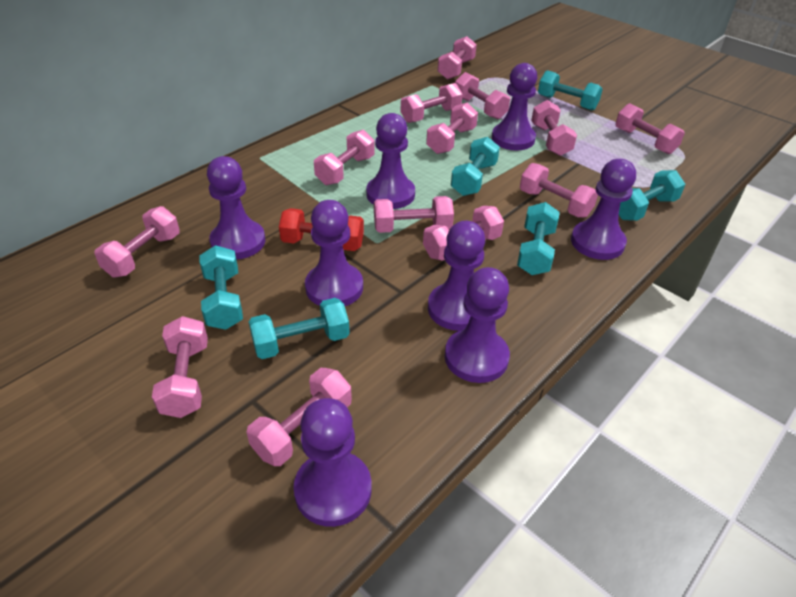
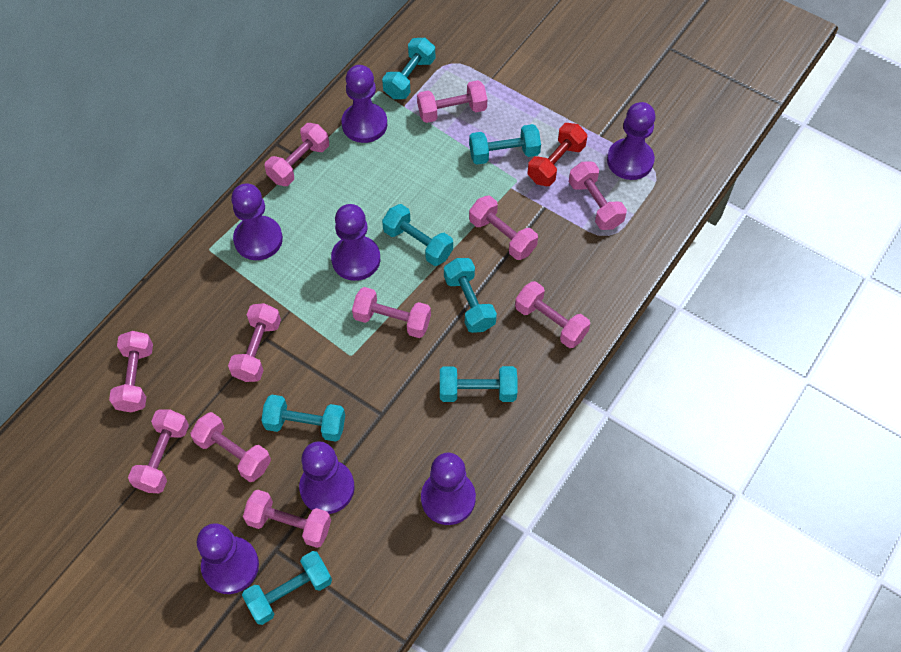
pink dumbbell: 13 -> 11
purple pawn: 8 -> 7
turquoise dumbbell: 6 -> 7

